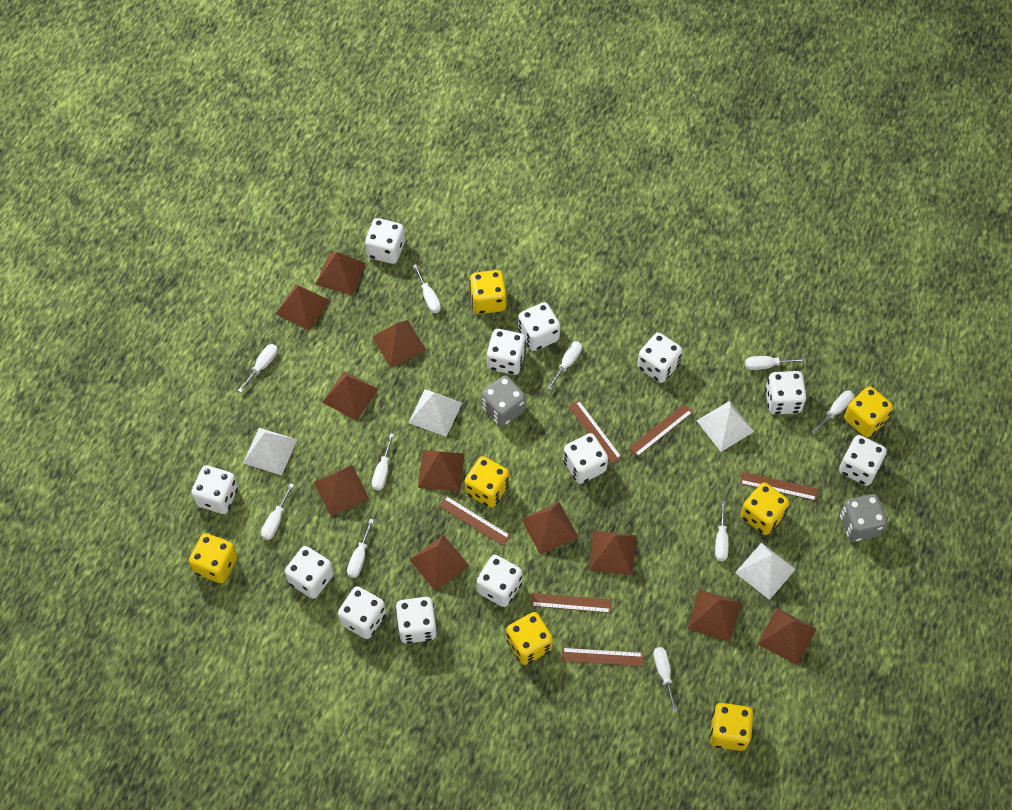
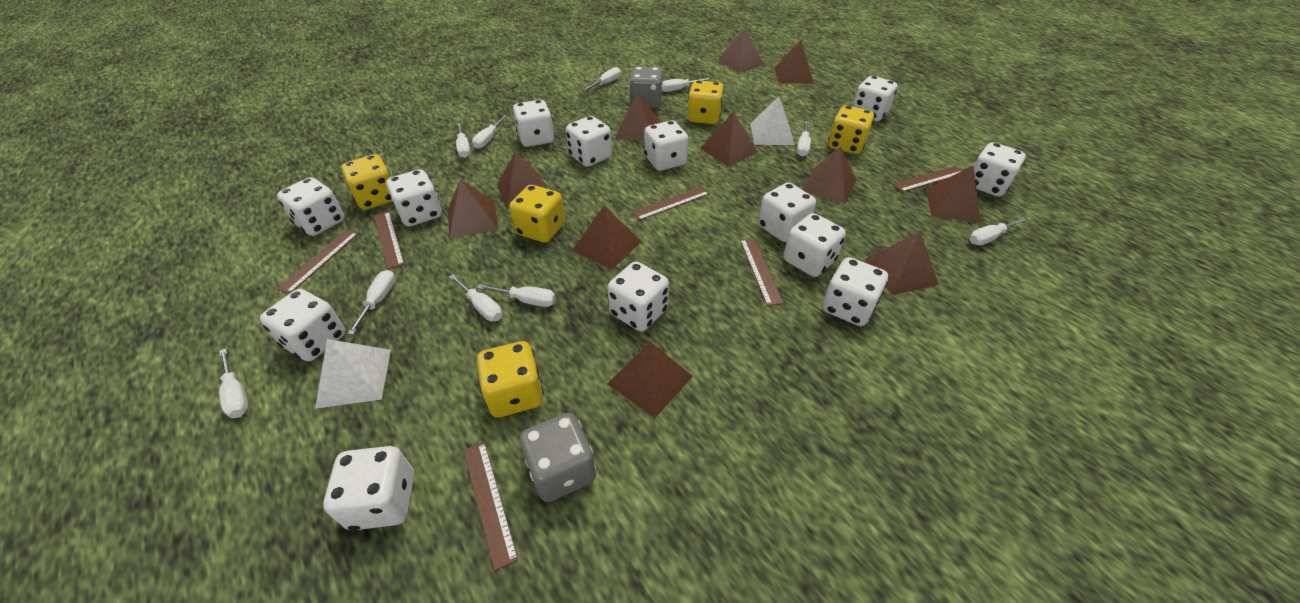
white dice: 12 -> 13
white pyramid: 4 -> 2
yellow dice: 7 -> 5

